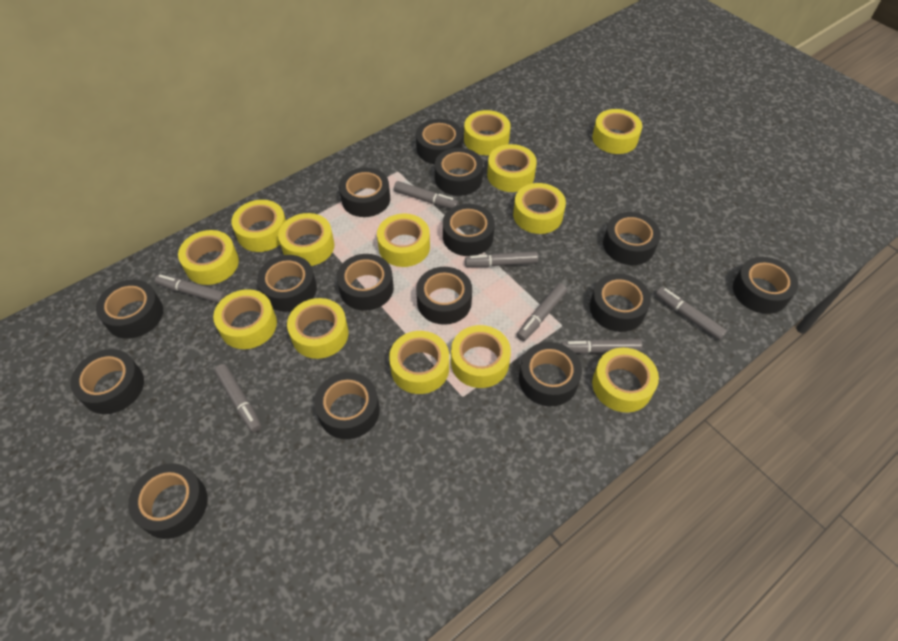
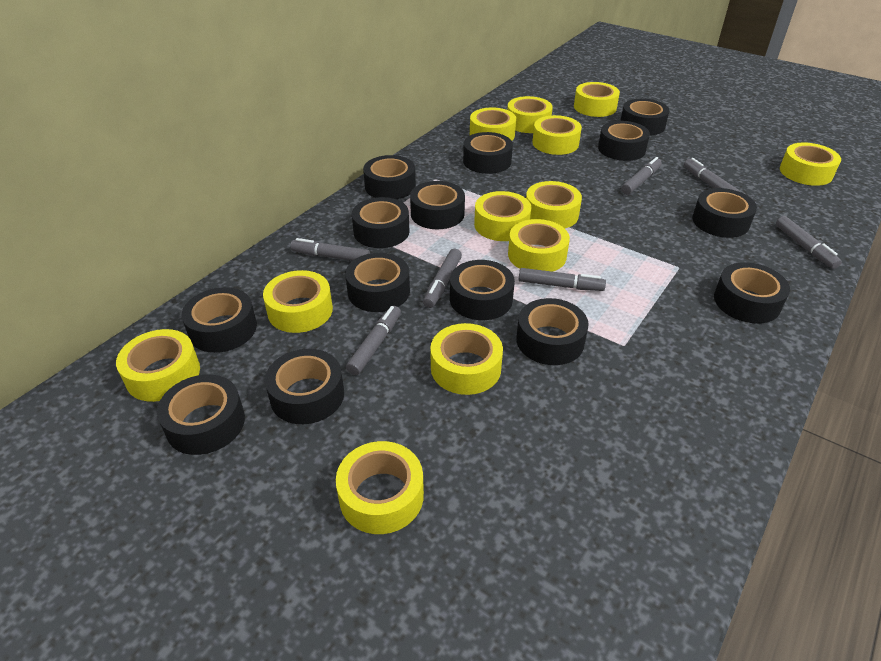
black tape: 15 -> 14
yellow tape: 13 -> 12

